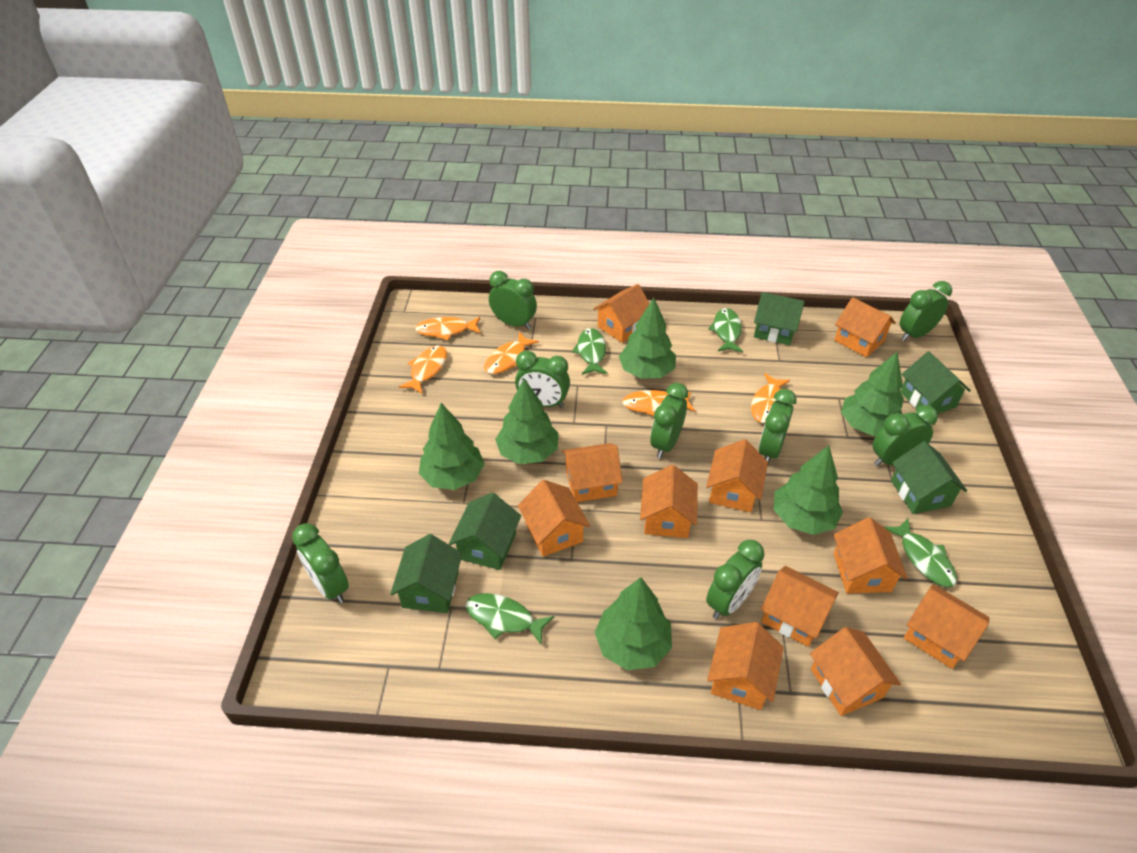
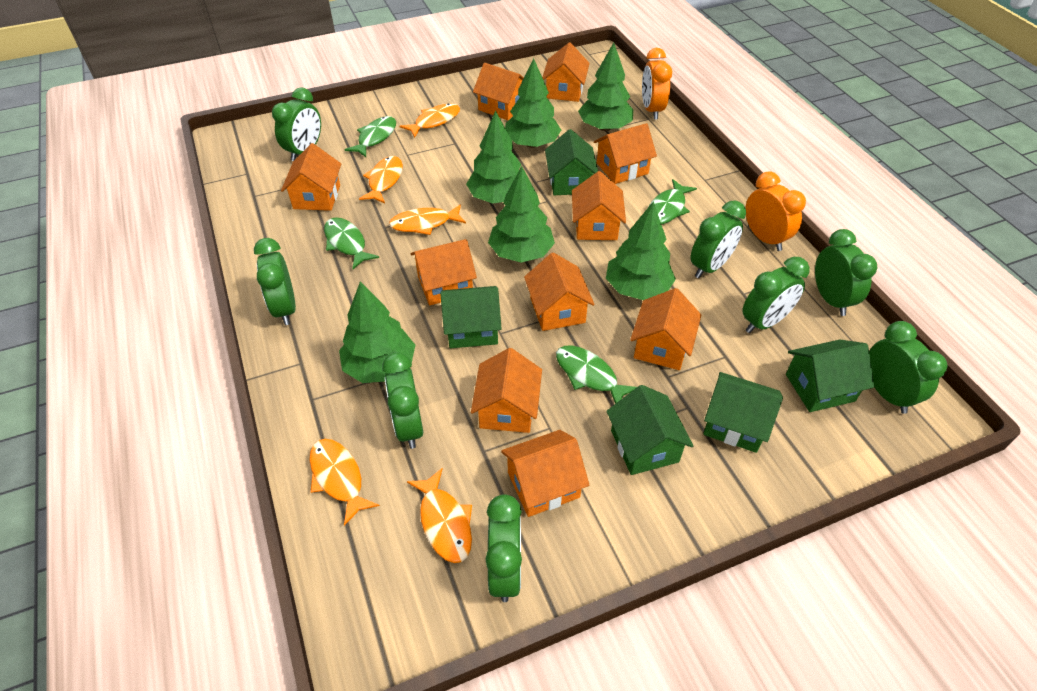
orange clock: 0 -> 2
orange house: 11 -> 10

